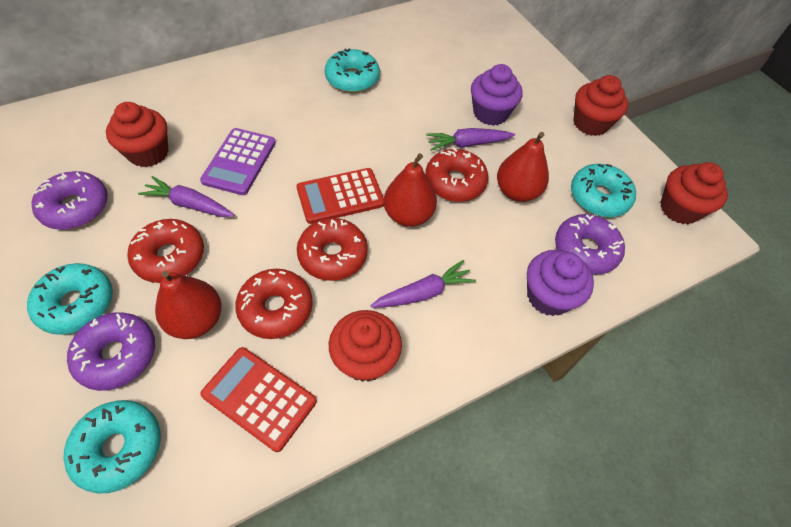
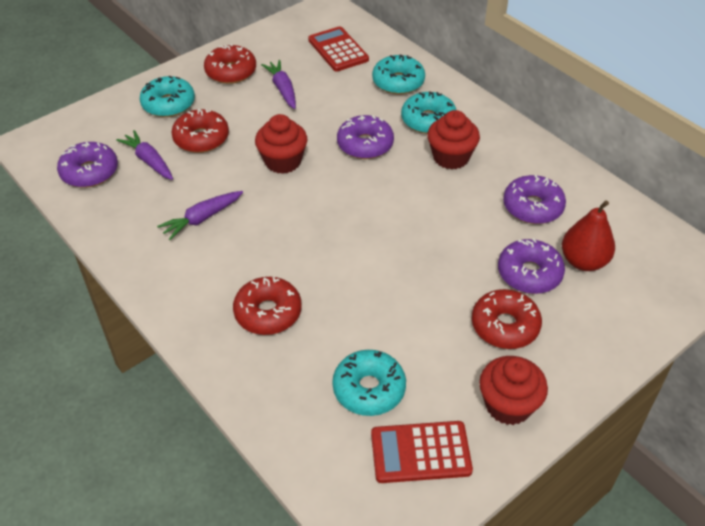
purple calculator: 1 -> 0
purple cupcake: 2 -> 0
purple donut: 3 -> 4
red cupcake: 4 -> 3
red pear: 3 -> 1

